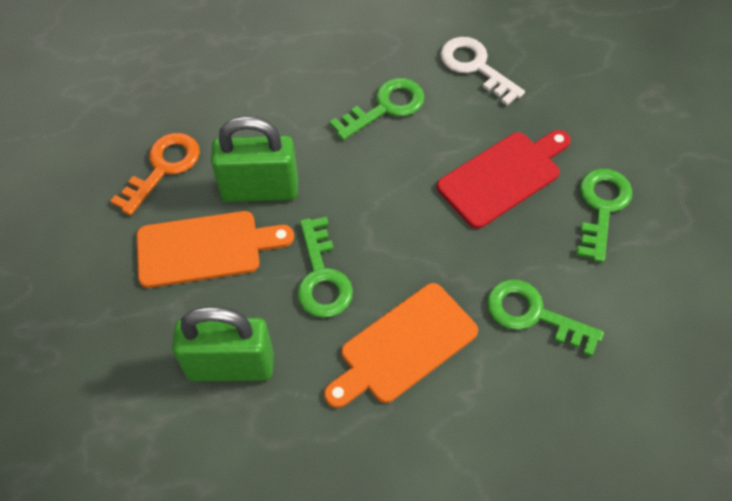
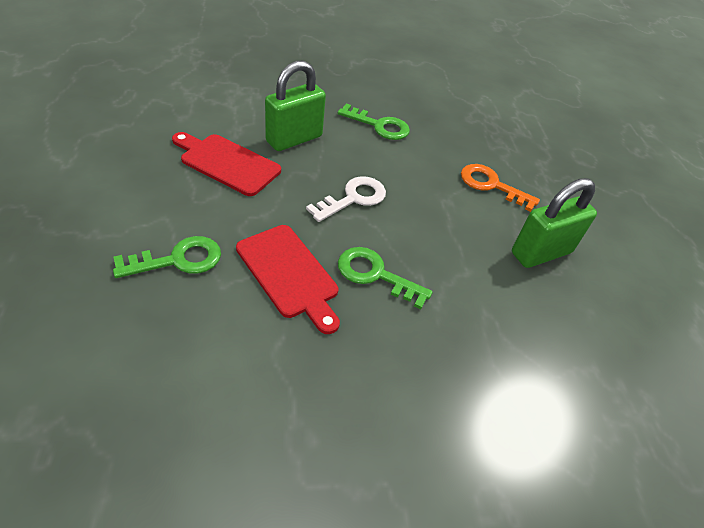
green key: 4 -> 3
orange cutting board: 2 -> 0
red cutting board: 1 -> 2

